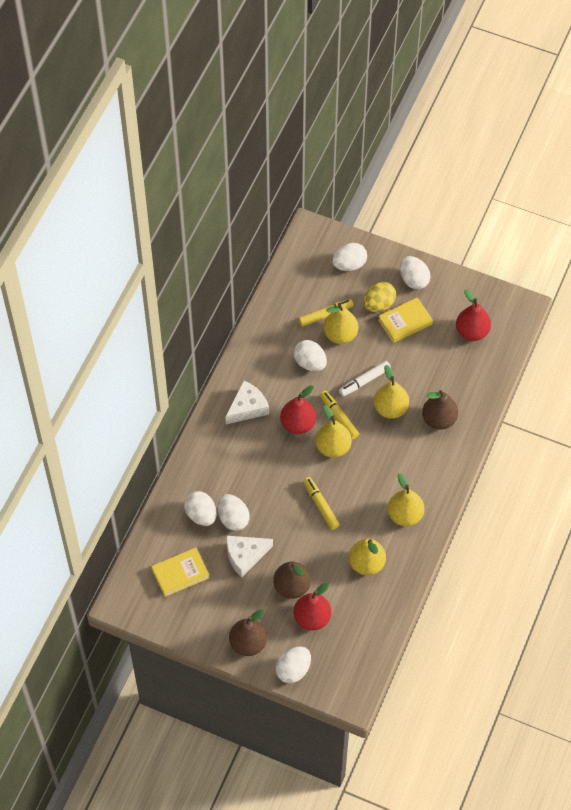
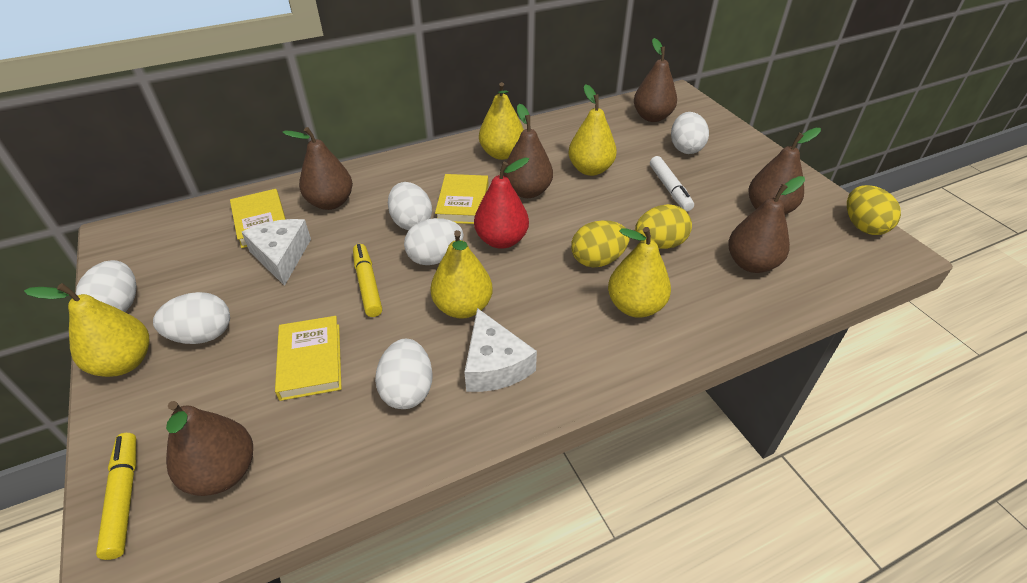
brown pear: 3 -> 6
red pear: 3 -> 1
yellow book: 2 -> 3
yellow egg: 1 -> 3
yellow marker: 3 -> 2

